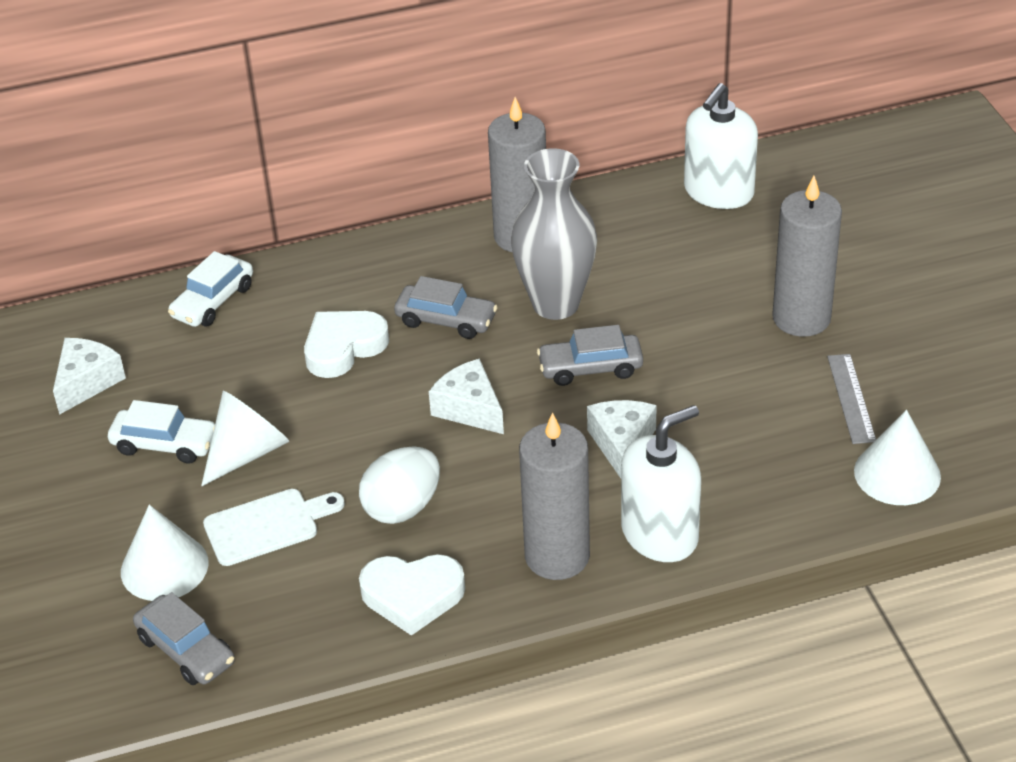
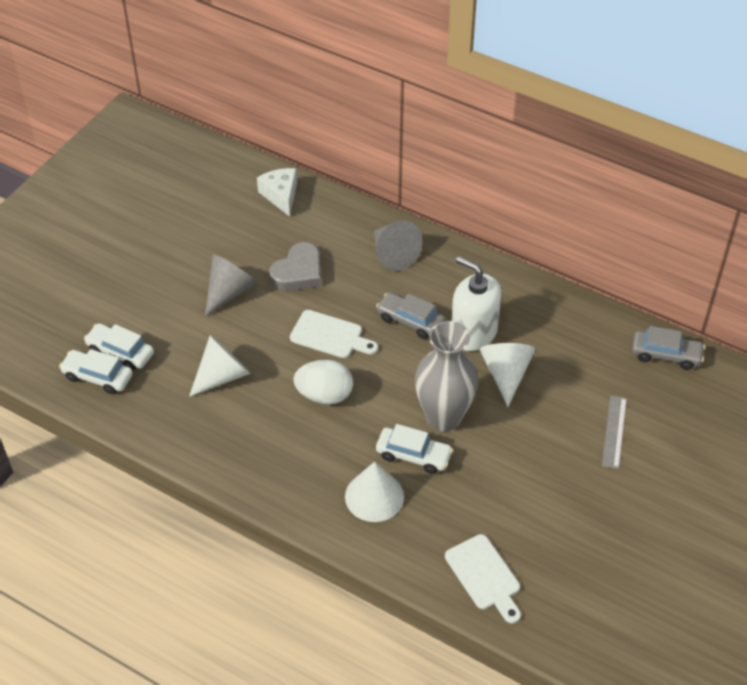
grey candle: 3 -> 0
grey car: 3 -> 2
grey cone: 0 -> 2
grey heart: 0 -> 1
white car: 2 -> 3
white cheese: 3 -> 1
white cutting board: 1 -> 2
white heart: 2 -> 0
white soap dispenser: 2 -> 1

